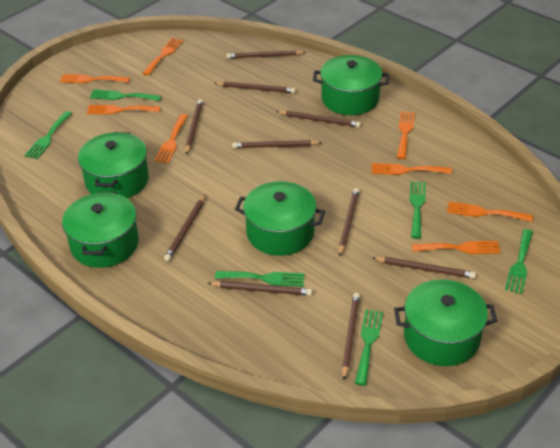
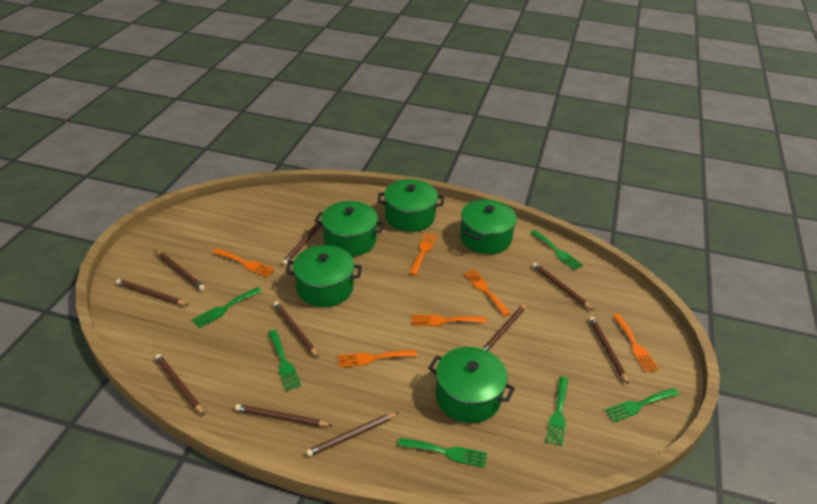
orange fork: 8 -> 6

